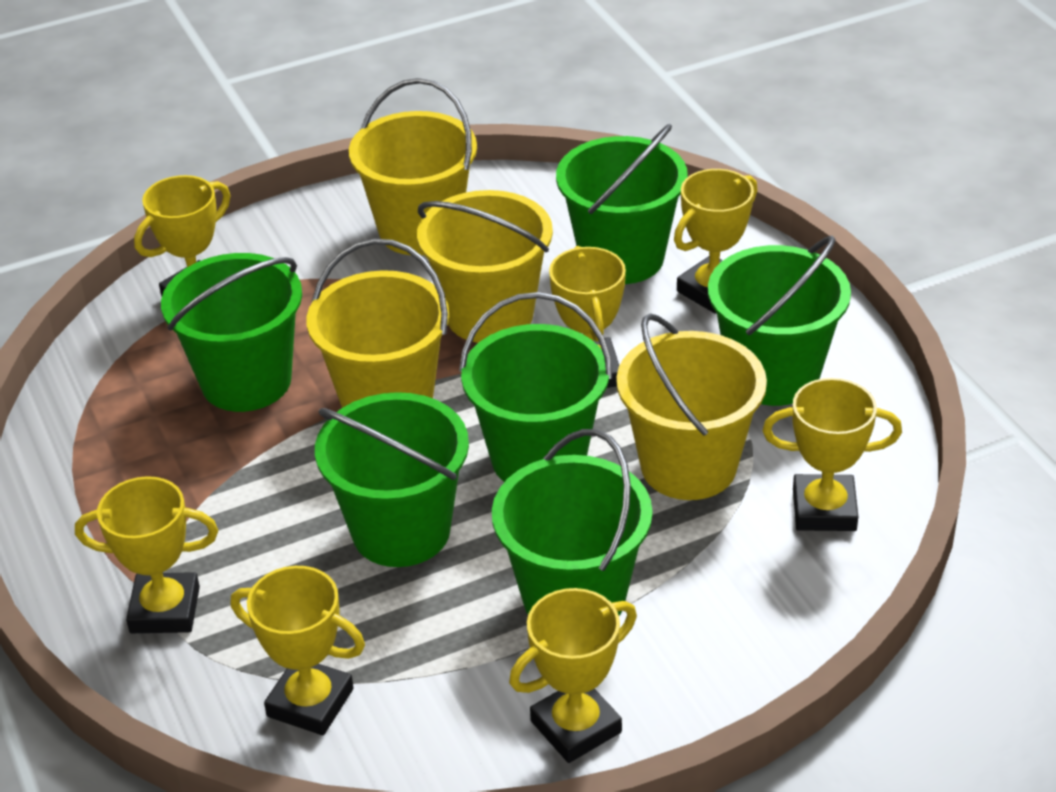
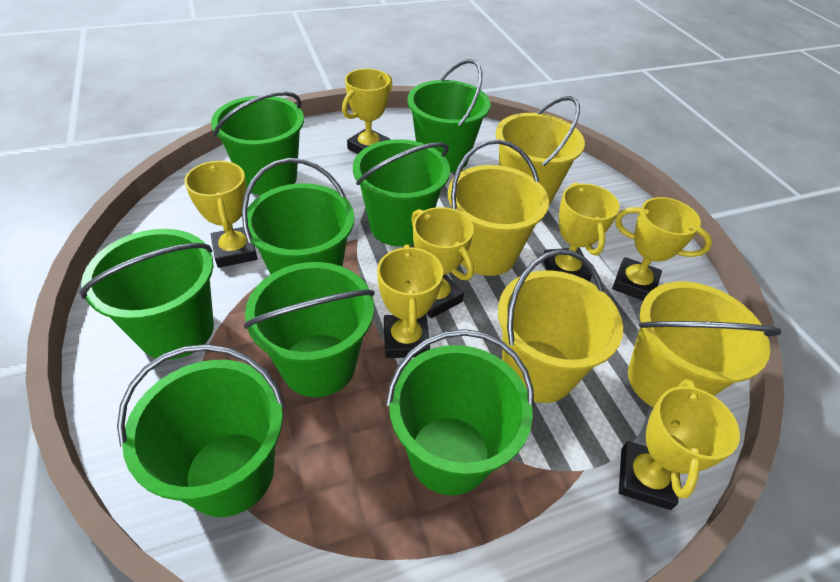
green bucket: 6 -> 8

